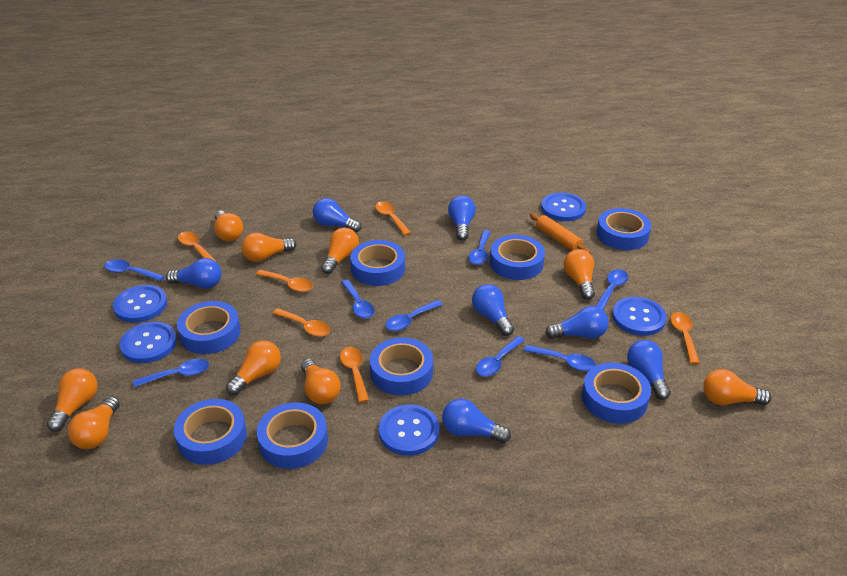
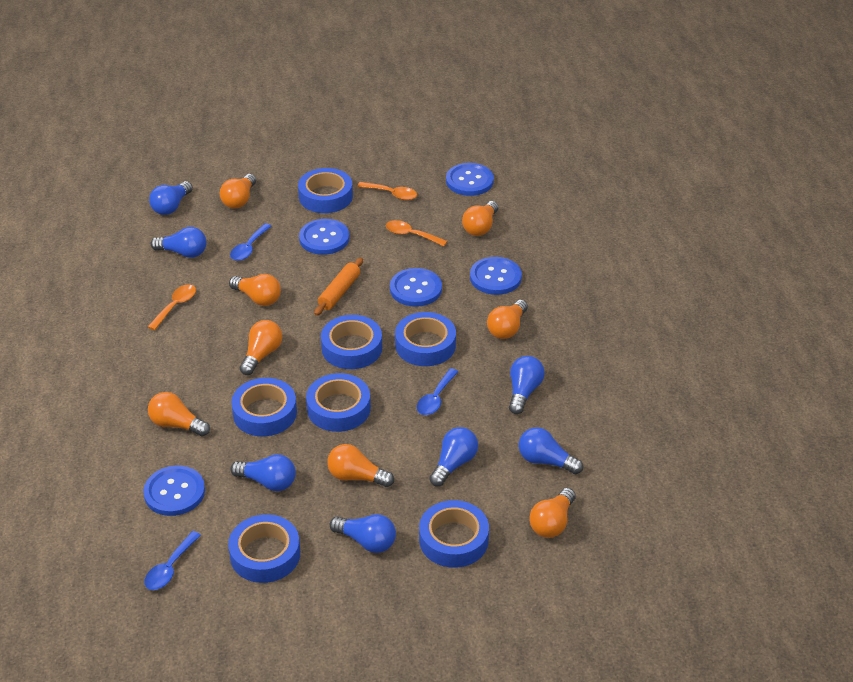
blue spoon: 8 -> 3
blue tape: 8 -> 7
orange light bulb: 9 -> 8
orange spoon: 6 -> 3

